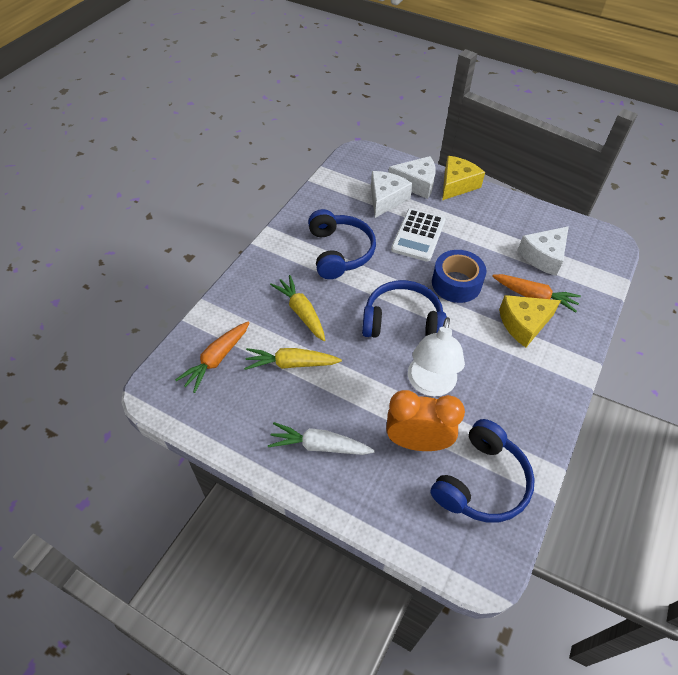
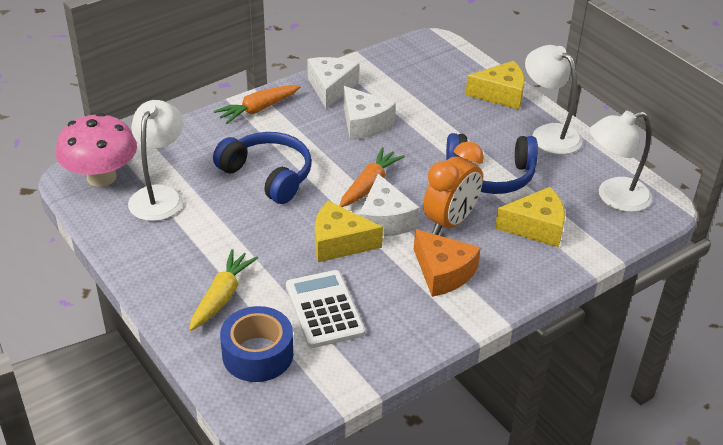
blue headphones: 3 -> 2
orange cheese: 0 -> 1
pink mushroom: 0 -> 1
white carrot: 1 -> 0
white lamp: 1 -> 3
yellow carrot: 2 -> 1
yellow cheese: 2 -> 3

